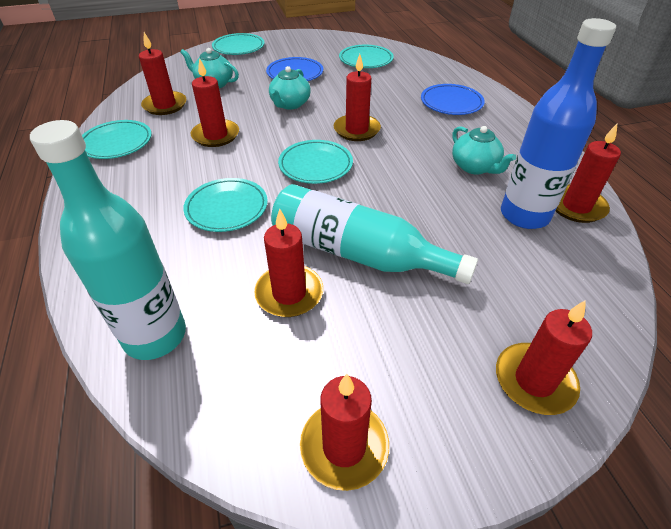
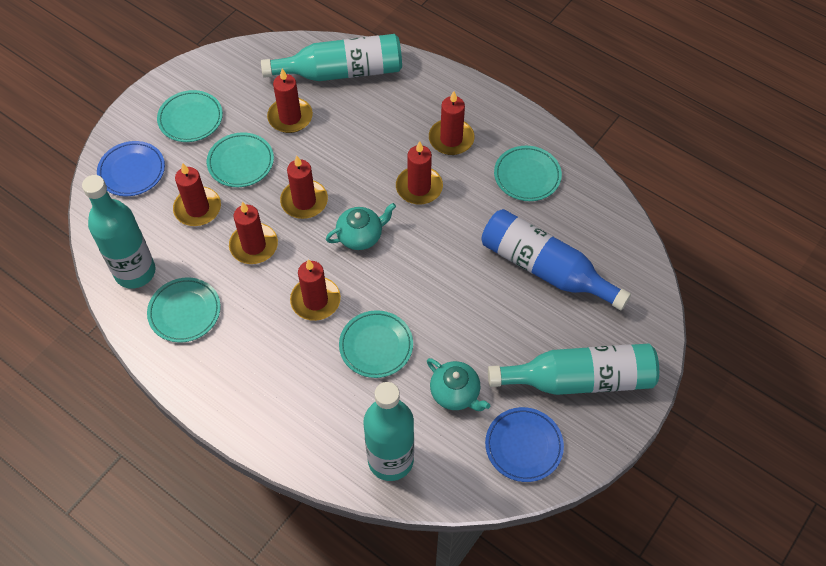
turquoise bottle: 2 -> 4
turquoise teapot: 3 -> 2

